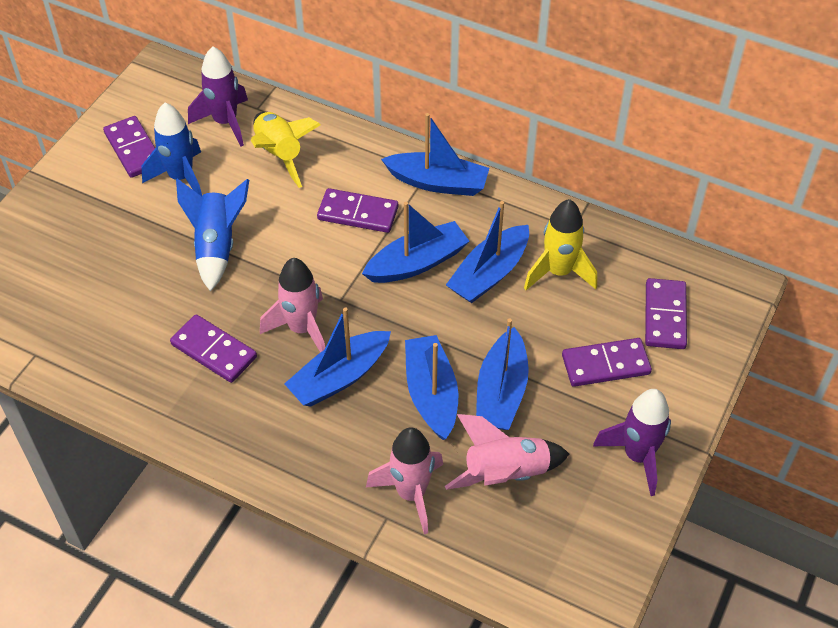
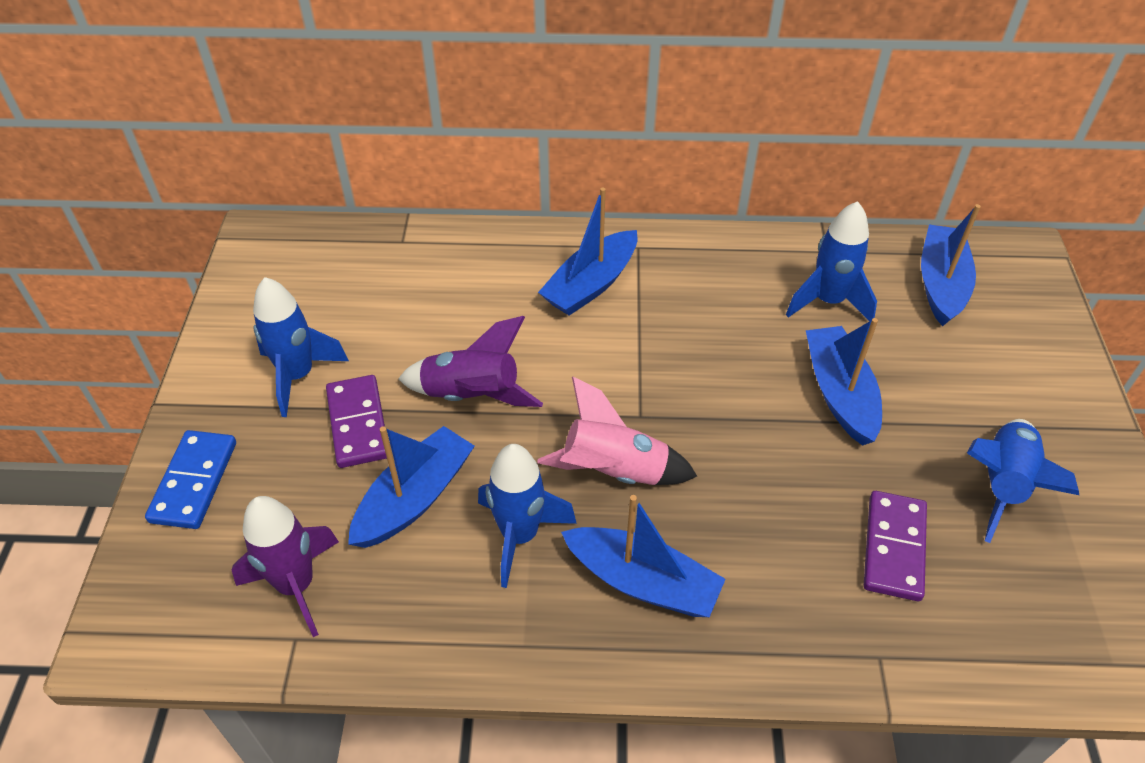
blue boat: 6 -> 5
blue domino: 0 -> 1
blue rocket: 2 -> 4
pink rocket: 3 -> 1
purple domino: 5 -> 2
yellow rocket: 2 -> 0

